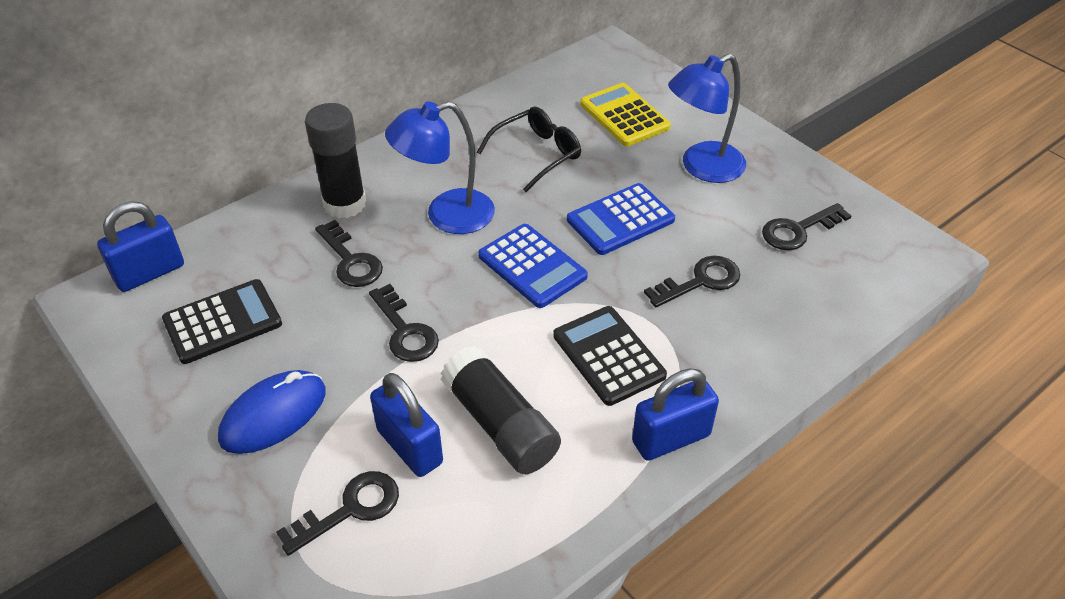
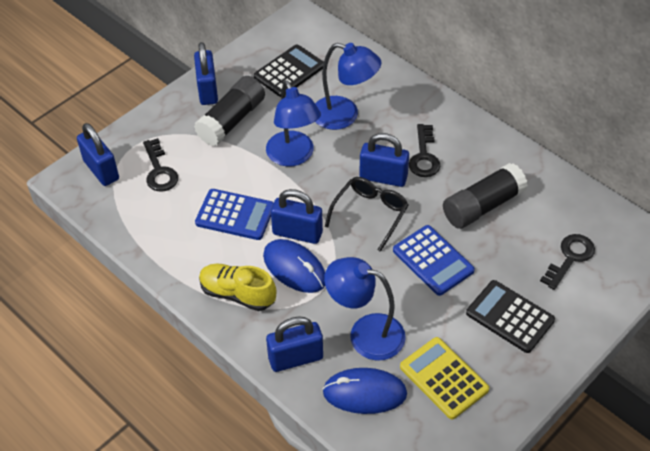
black key: 5 -> 3
blue lamp: 2 -> 3
blue mouse: 1 -> 2
blue padlock: 3 -> 5
yellow shoe: 0 -> 1

